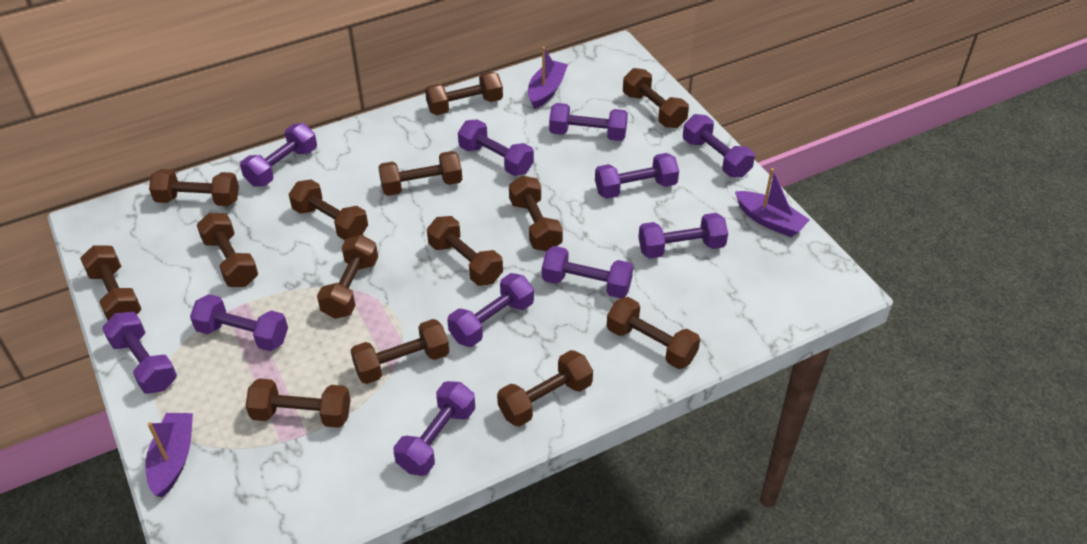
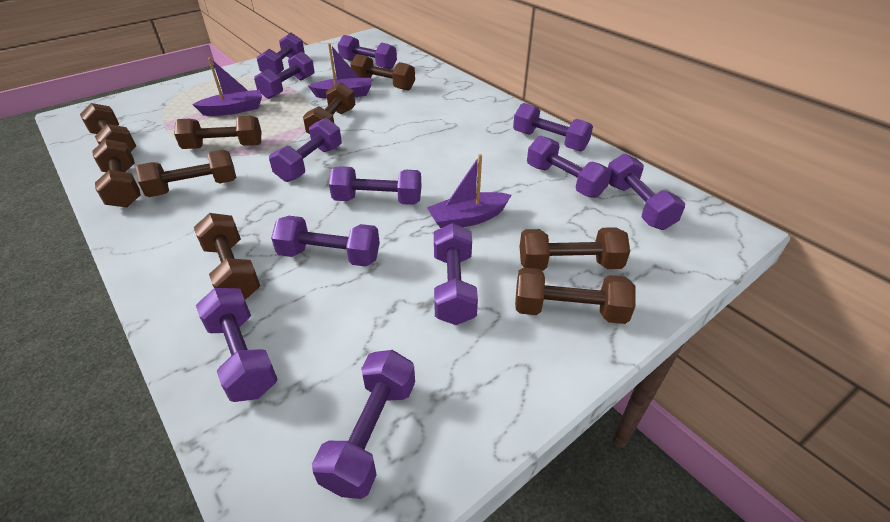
brown dumbbell: 14 -> 9
purple dumbbell: 11 -> 12

